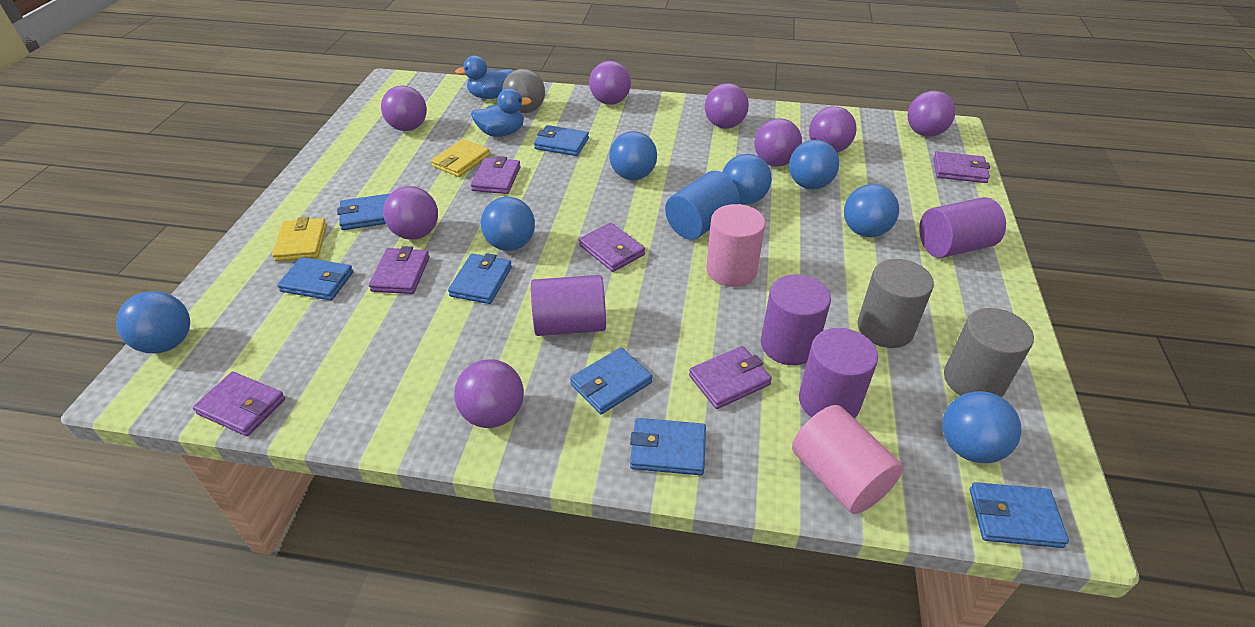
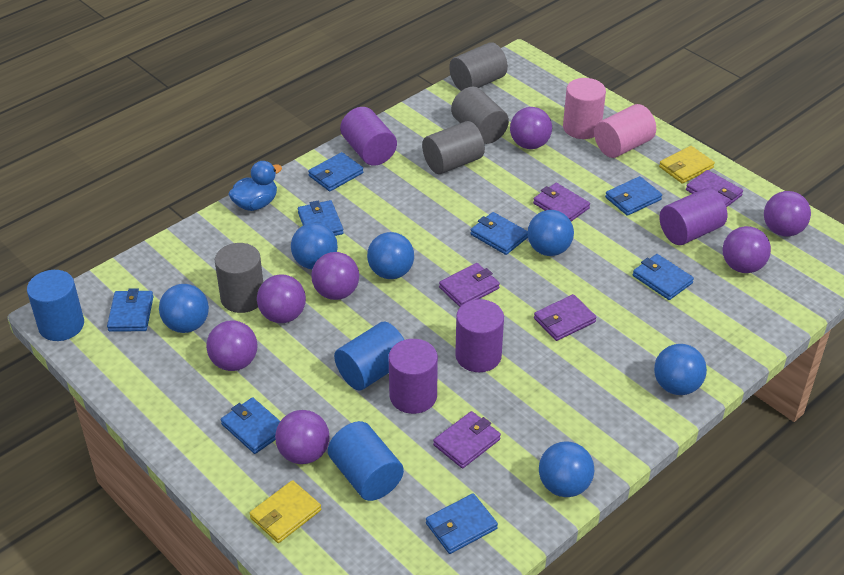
blue ball: 7 -> 6
blue cylinder: 1 -> 3
blue duck: 2 -> 1
blue wallet: 7 -> 8
grey ball: 1 -> 0
grey cylinder: 2 -> 4
purple ball: 8 -> 7
purple wallet: 6 -> 5

